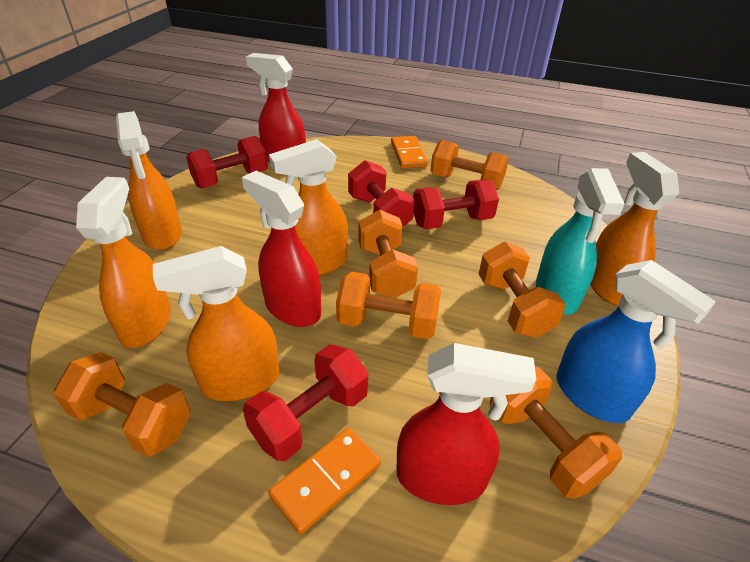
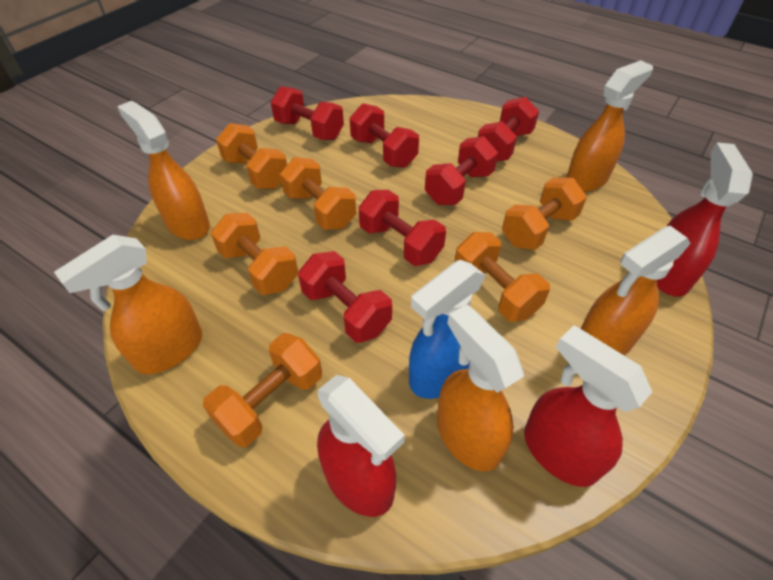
orange domino: 2 -> 0
red dumbbell: 4 -> 6
turquoise spray bottle: 1 -> 0

